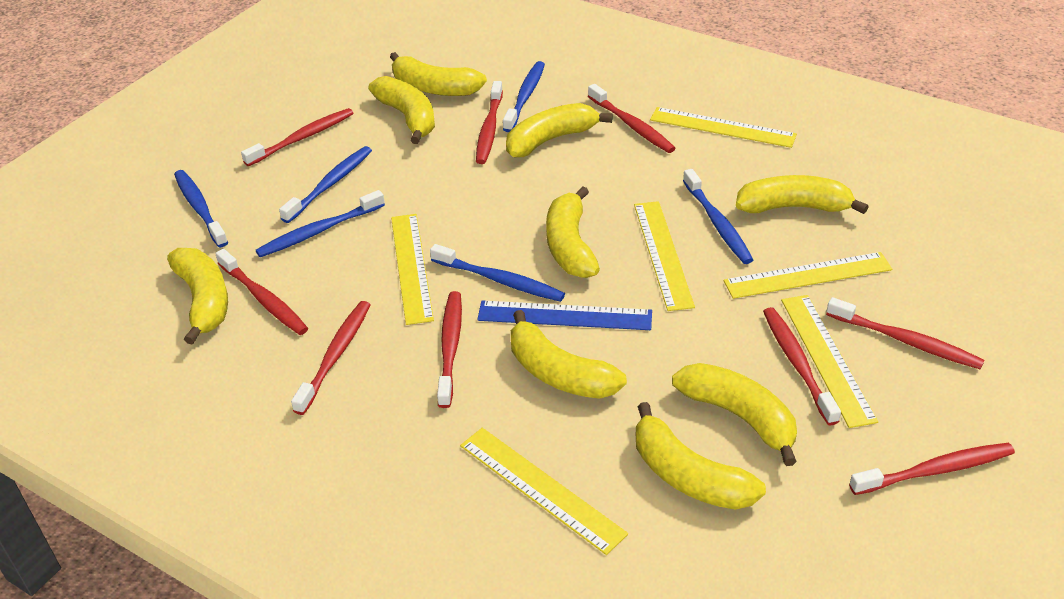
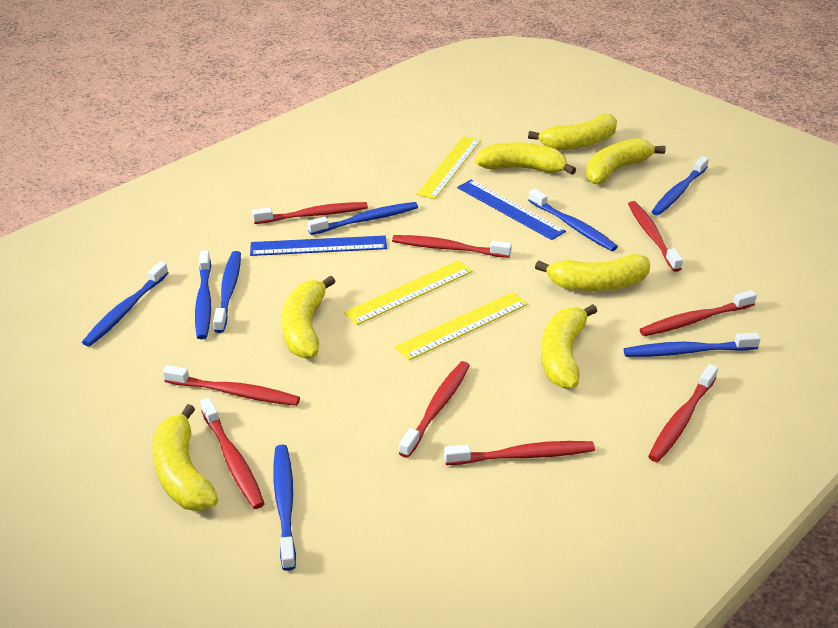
blue ruler: 1 -> 2
blue toothbrush: 6 -> 8
yellow banana: 9 -> 7
yellow ruler: 6 -> 3

